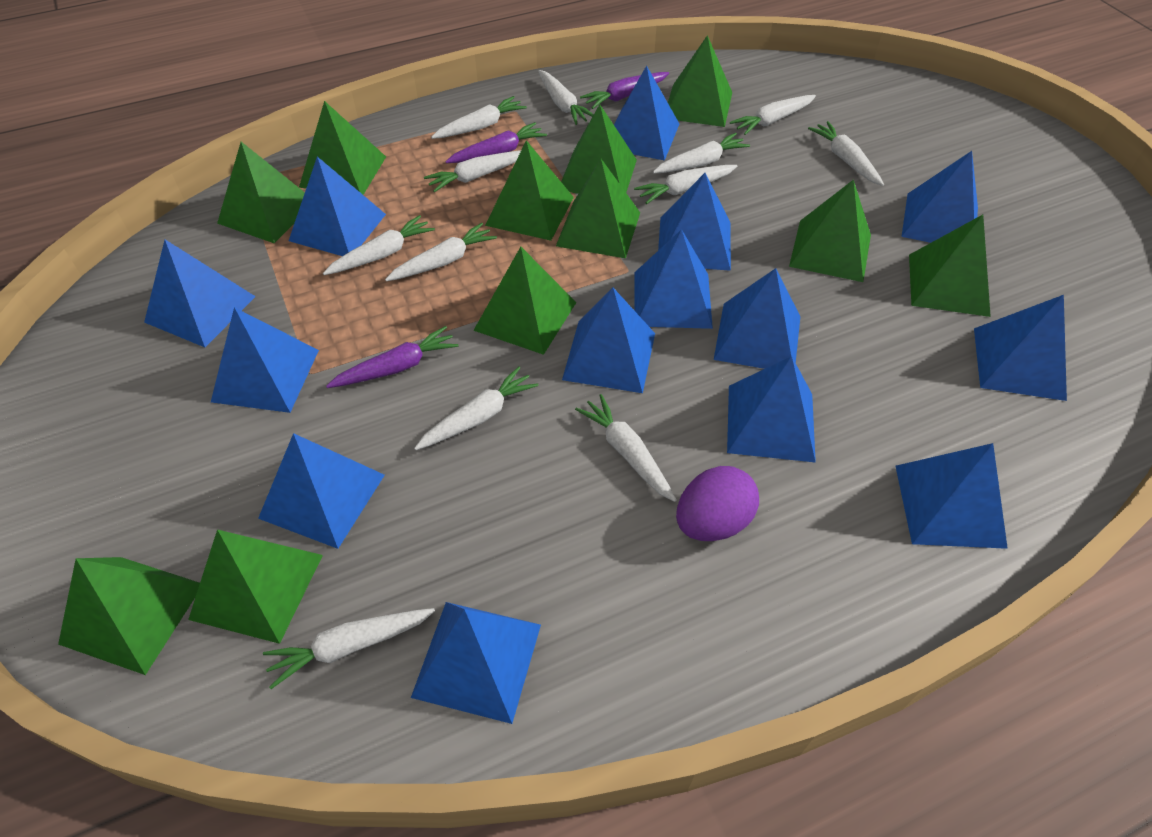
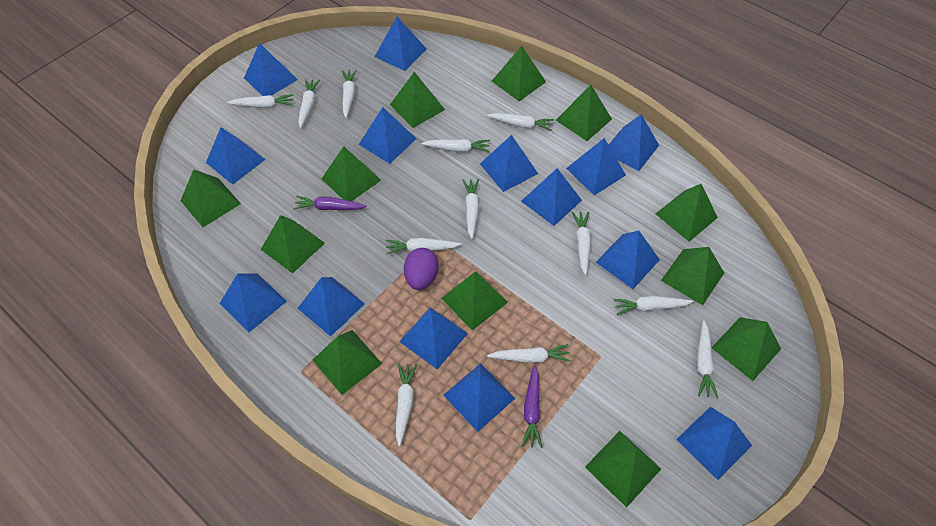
green pyramid: 11 -> 12
purple carrot: 3 -> 2

